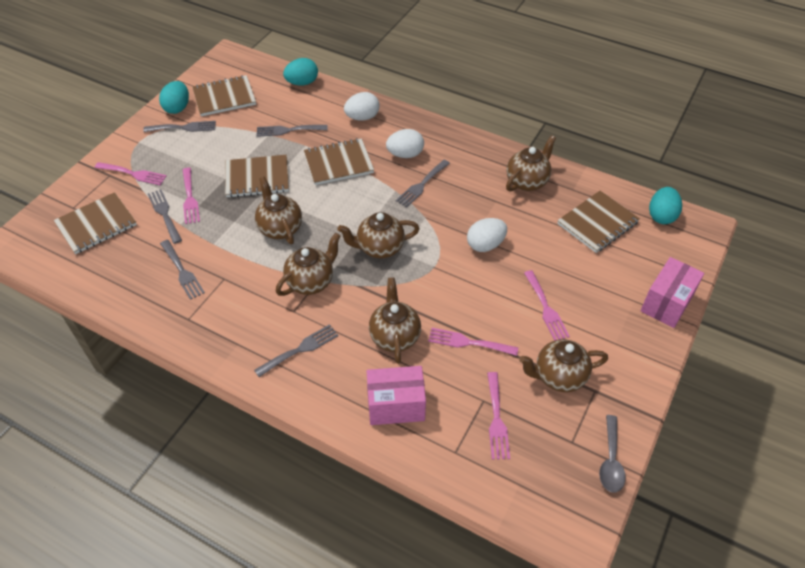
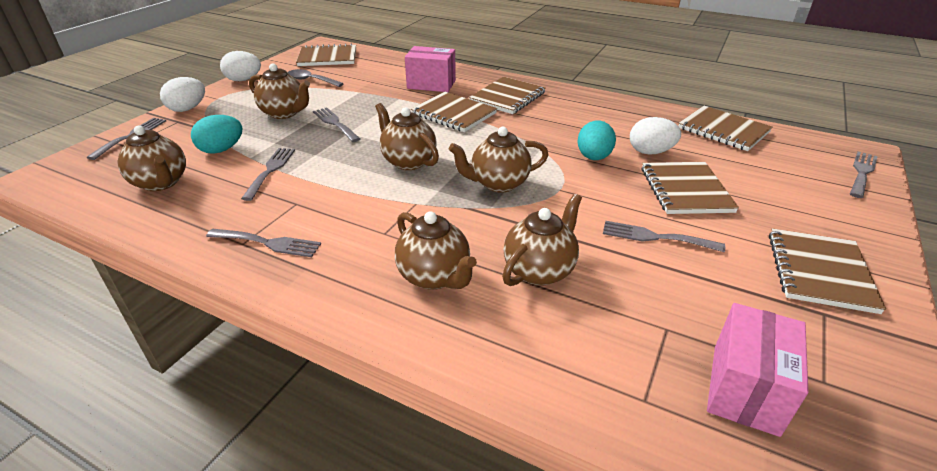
brown notebook: 5 -> 6
pink fork: 5 -> 0
turquoise egg: 3 -> 2

